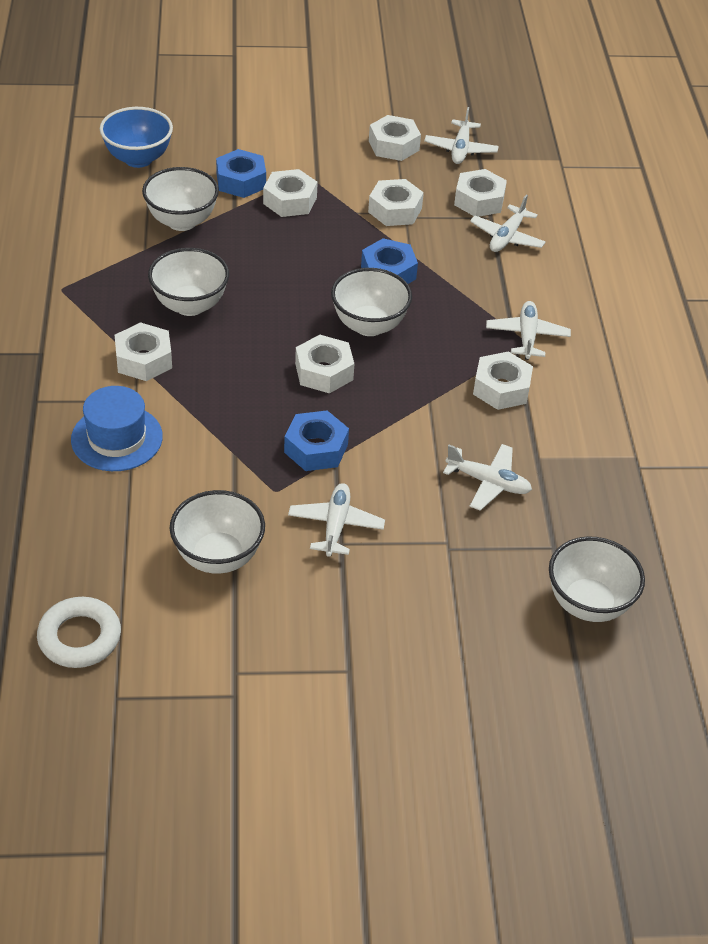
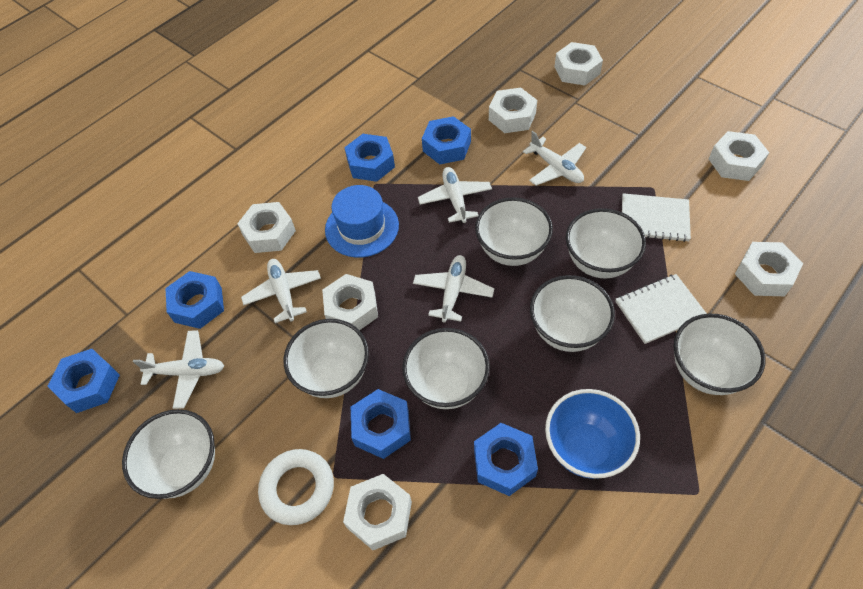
blue nut: 3 -> 6
white bowl: 5 -> 7
white notebook: 0 -> 2

